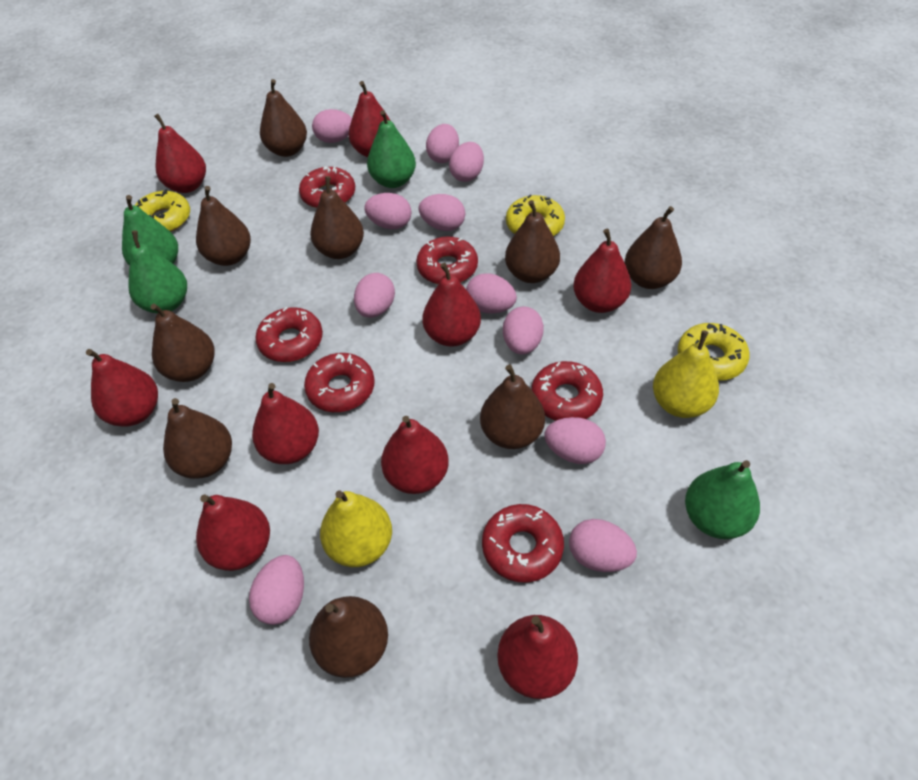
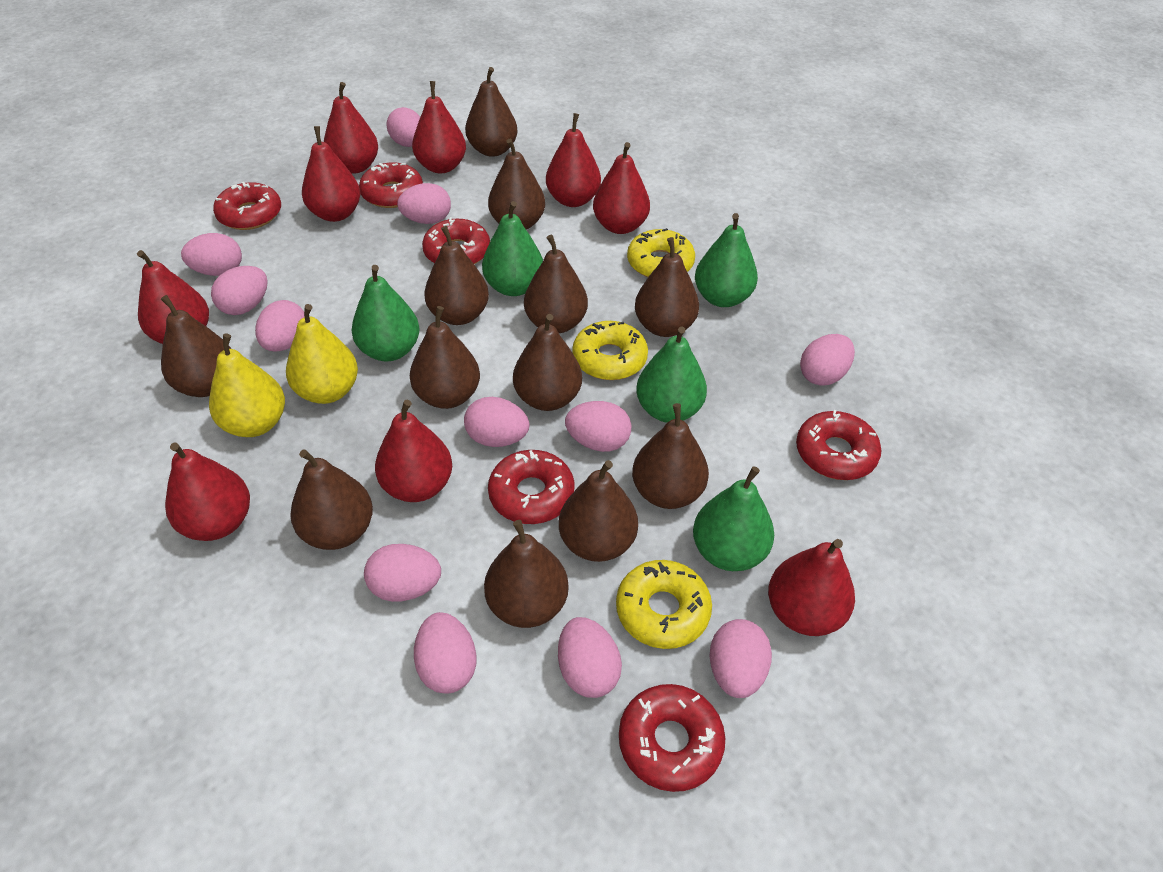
brown pear: 9 -> 12
green pear: 4 -> 5
pink egg: 11 -> 12

